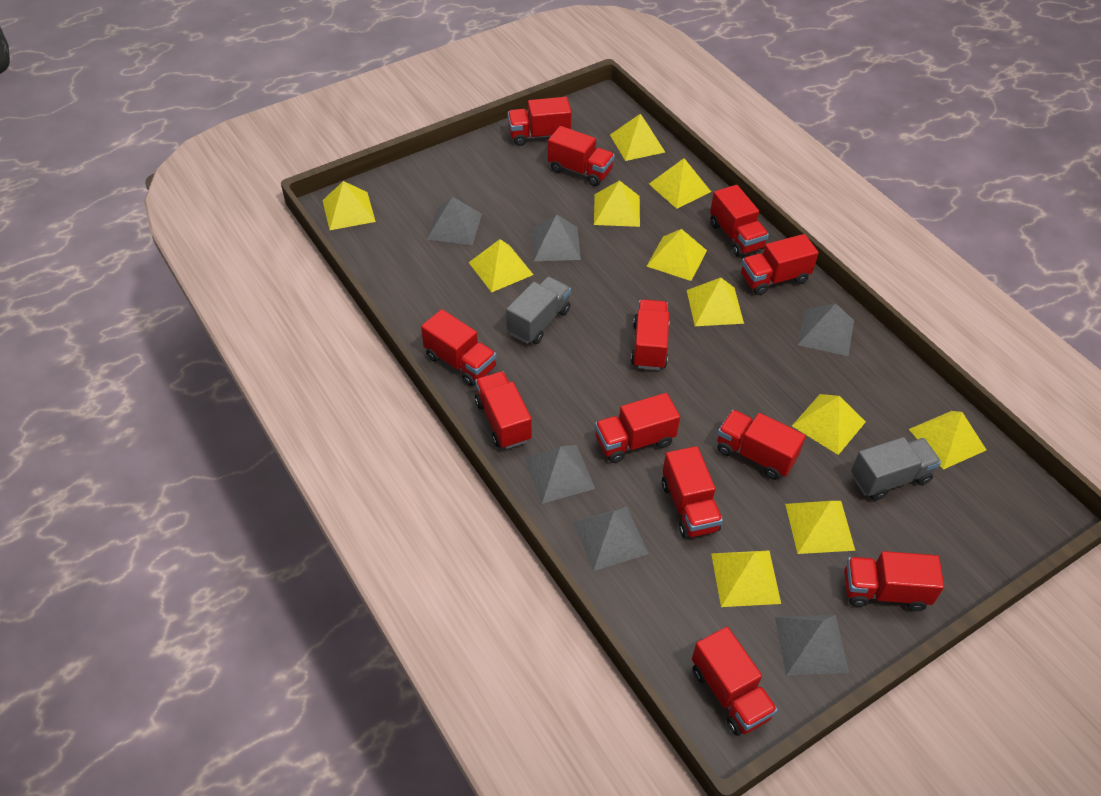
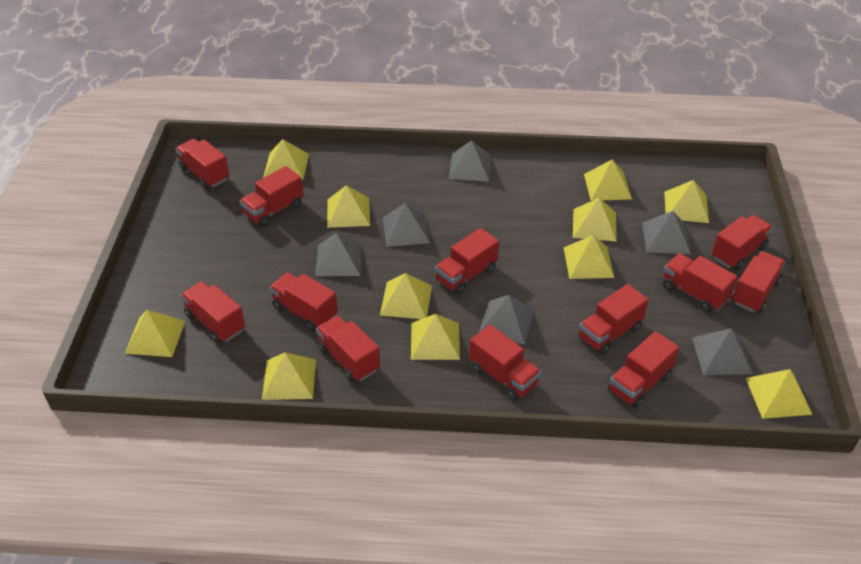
grey truck: 2 -> 0

